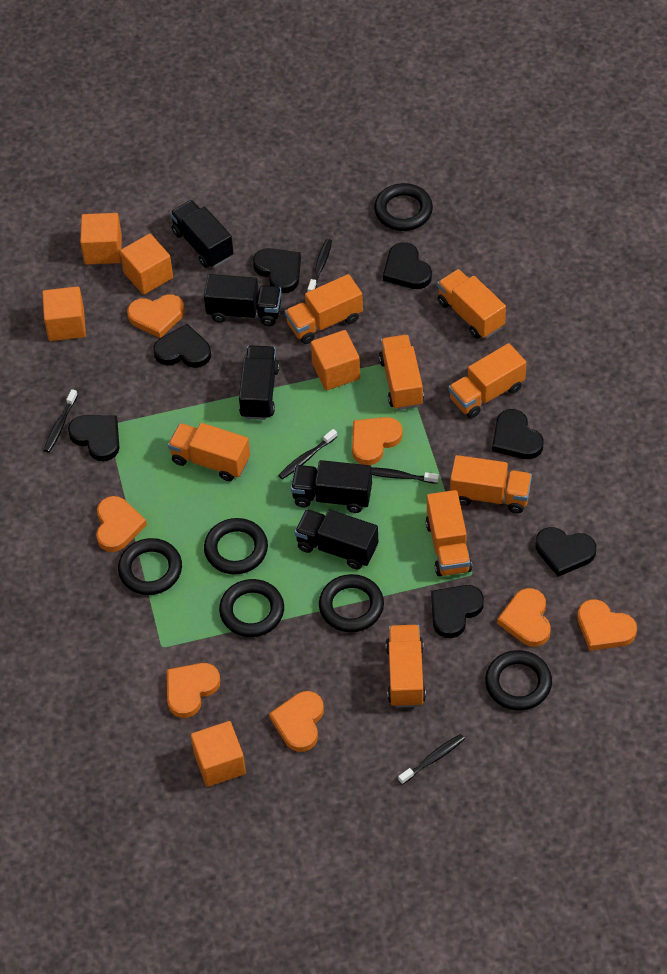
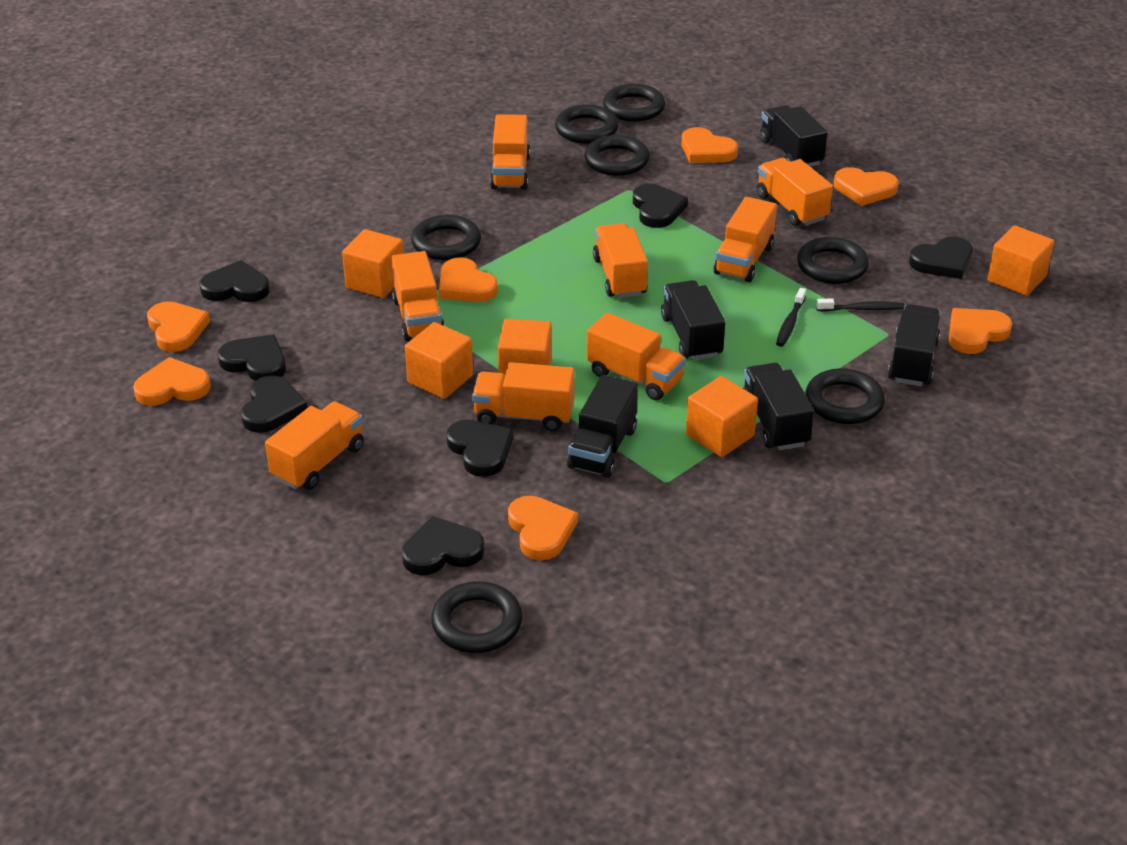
black ring: 6 -> 7
black toothbrush: 5 -> 2

